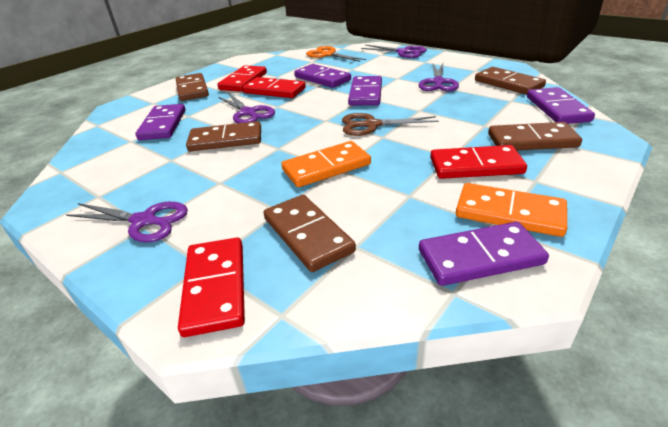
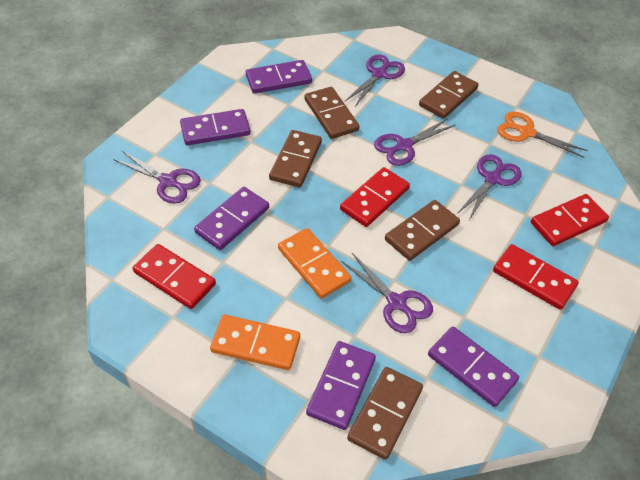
brown scissors: 1 -> 0
purple scissors: 4 -> 5

